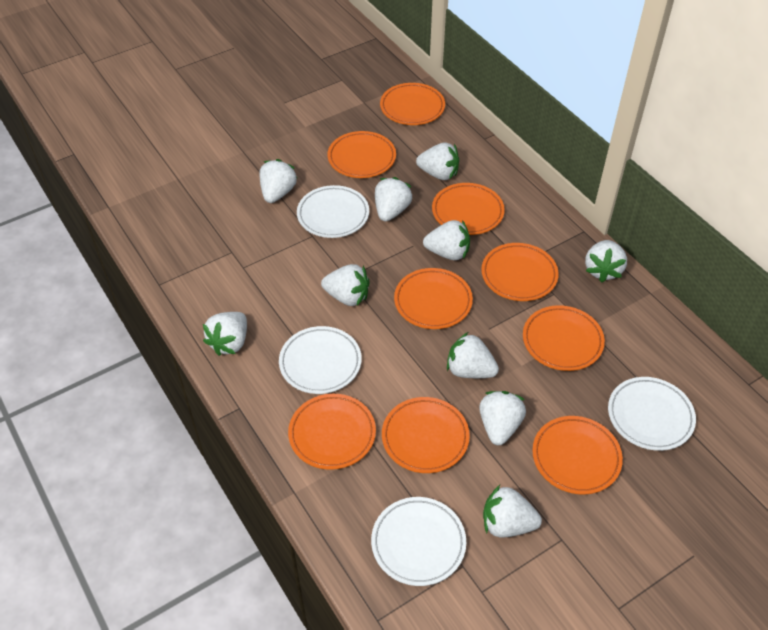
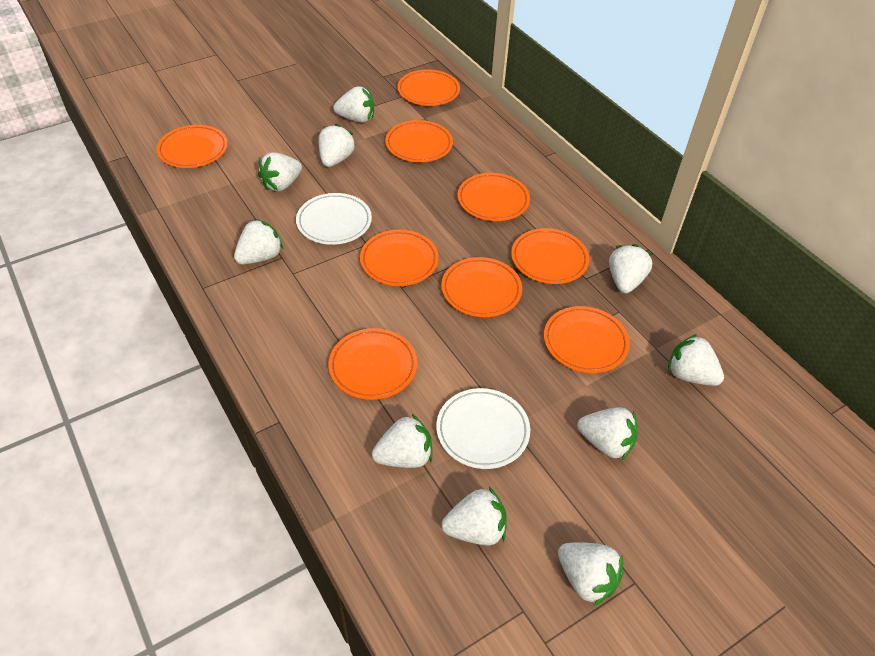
white plate: 4 -> 2

